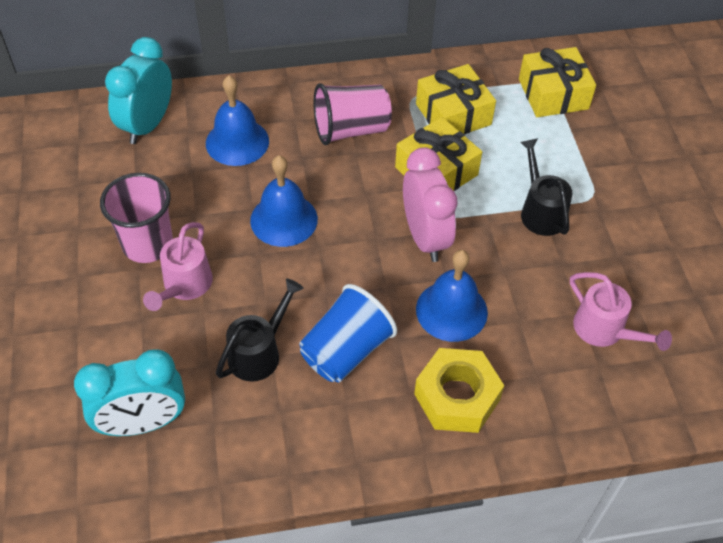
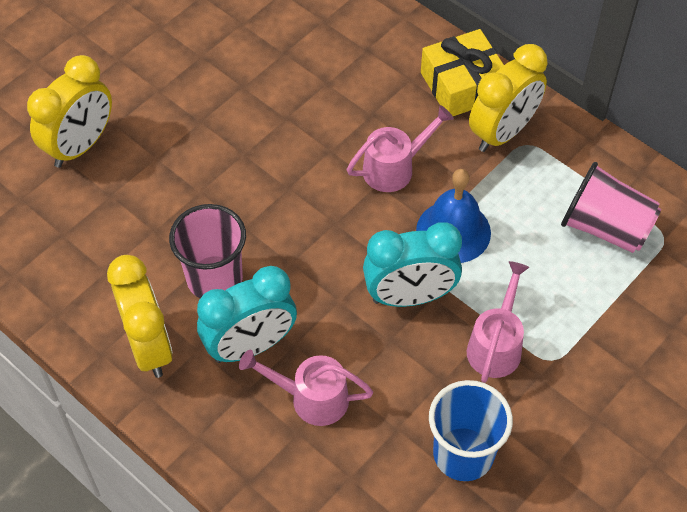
black watering can: 2 -> 0
blue bell: 3 -> 1
pink clock: 1 -> 0
pink watering can: 2 -> 3
yellow clock: 0 -> 3
yellow gift: 3 -> 1
yellow nut: 1 -> 0

